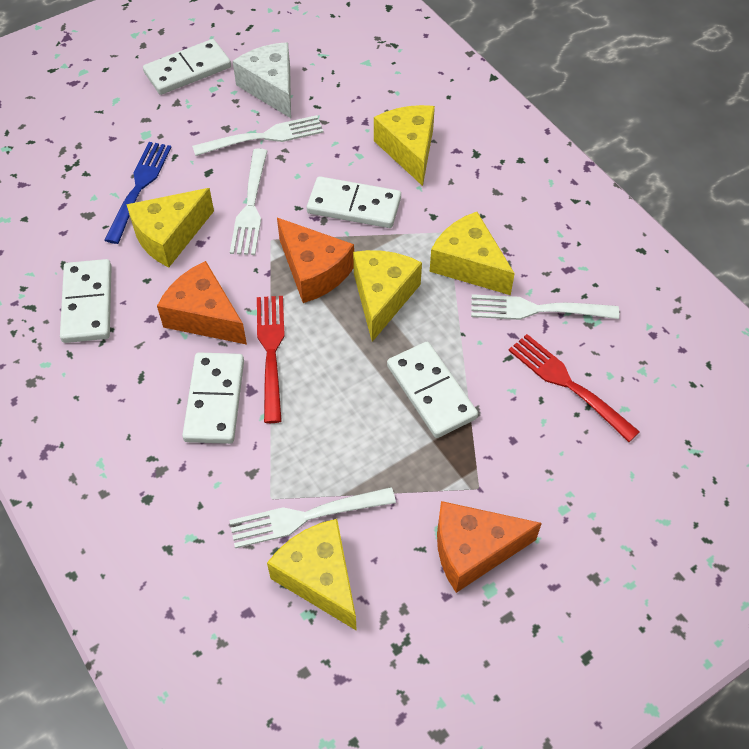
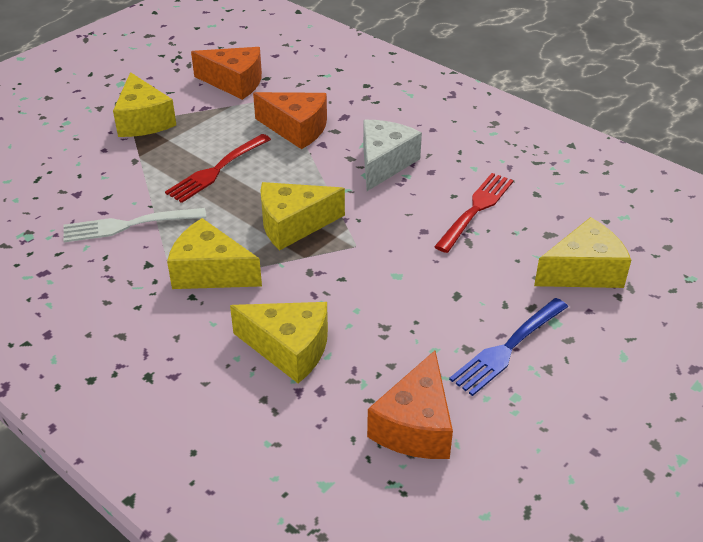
white domino: 5 -> 0
white fork: 4 -> 1

